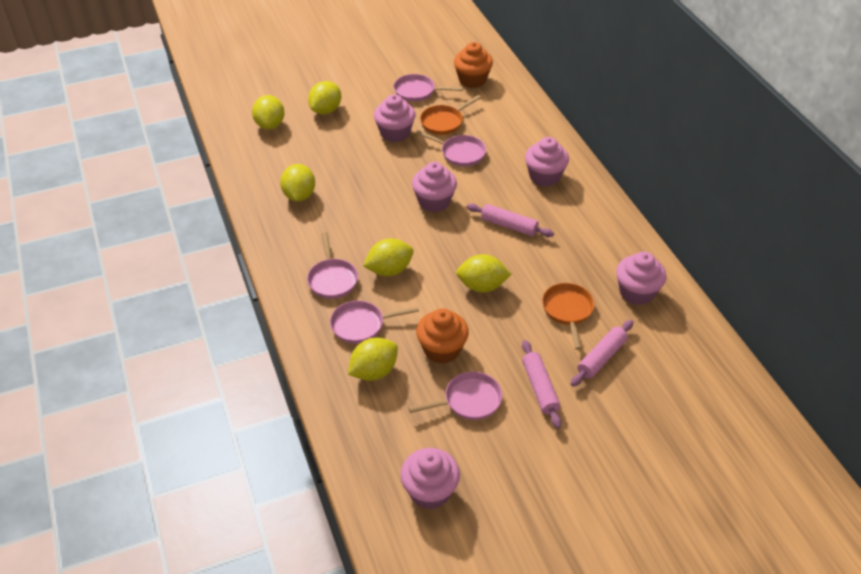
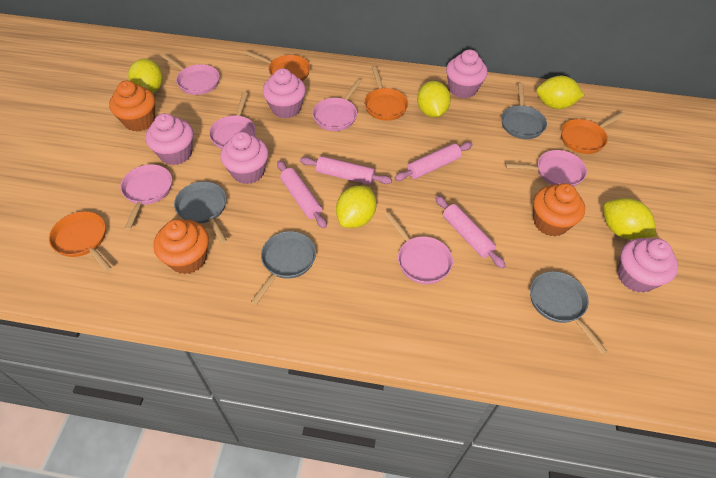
grey pan: 0 -> 4
orange cupcake: 2 -> 3
orange pan: 2 -> 4
pink pan: 5 -> 6
pink rolling pin: 3 -> 4
yellow lemon: 6 -> 5

